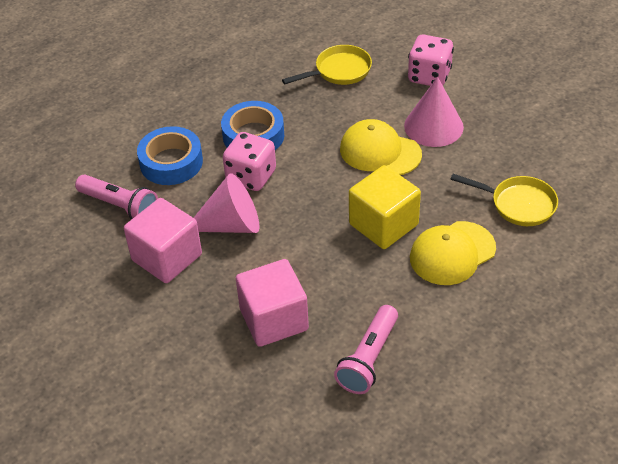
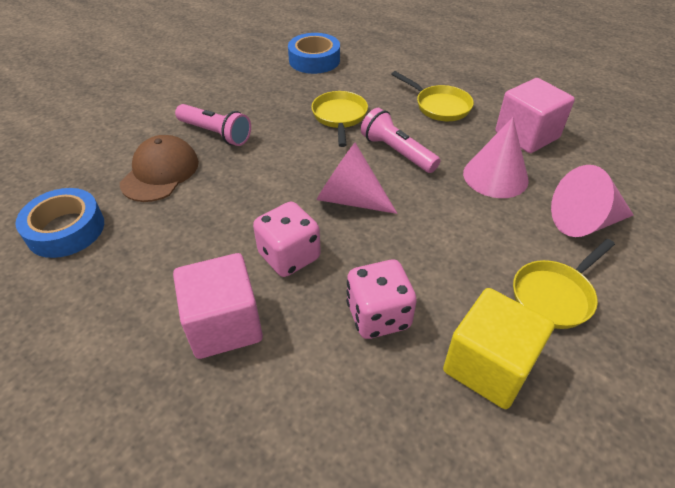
brown cap: 0 -> 1
pink cone: 2 -> 3
yellow cap: 2 -> 0
yellow pan: 2 -> 3

